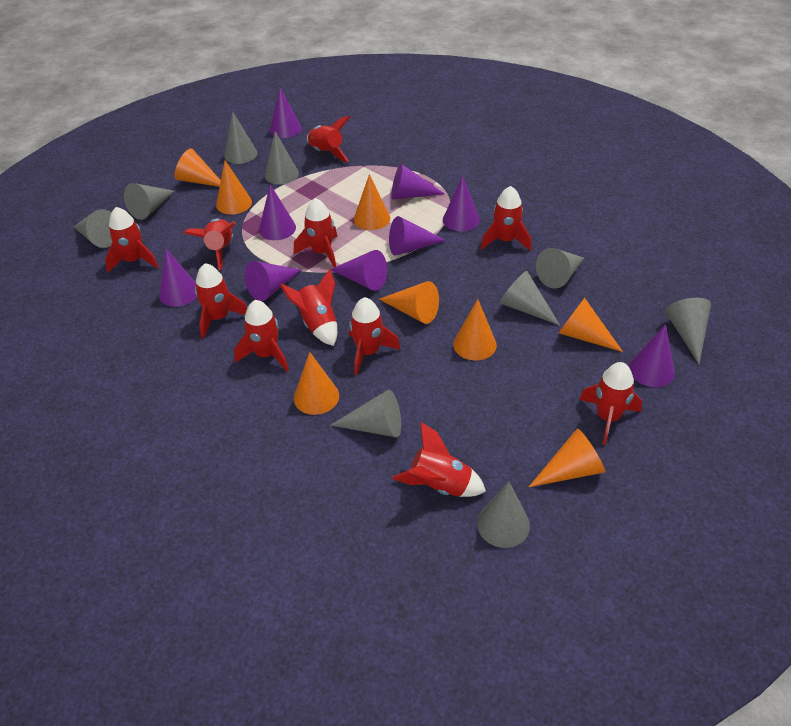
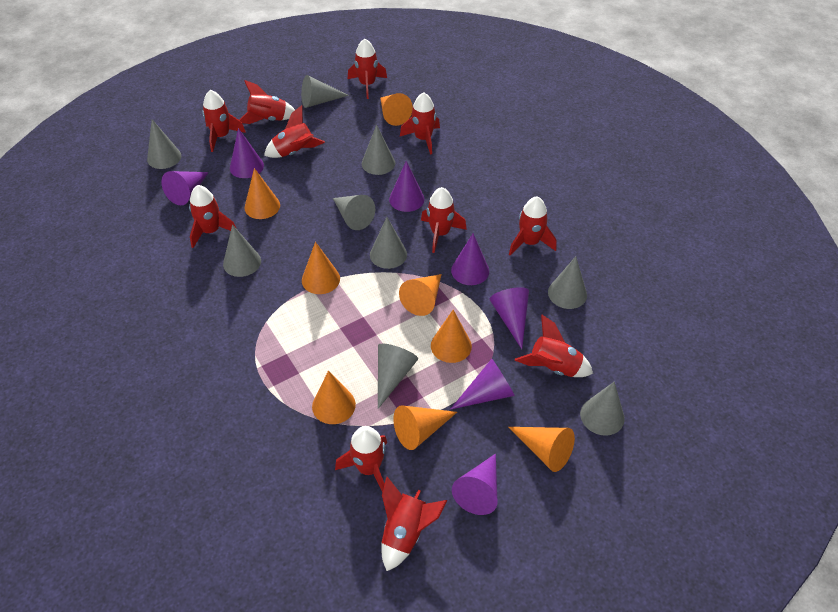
purple cone: 9 -> 7

